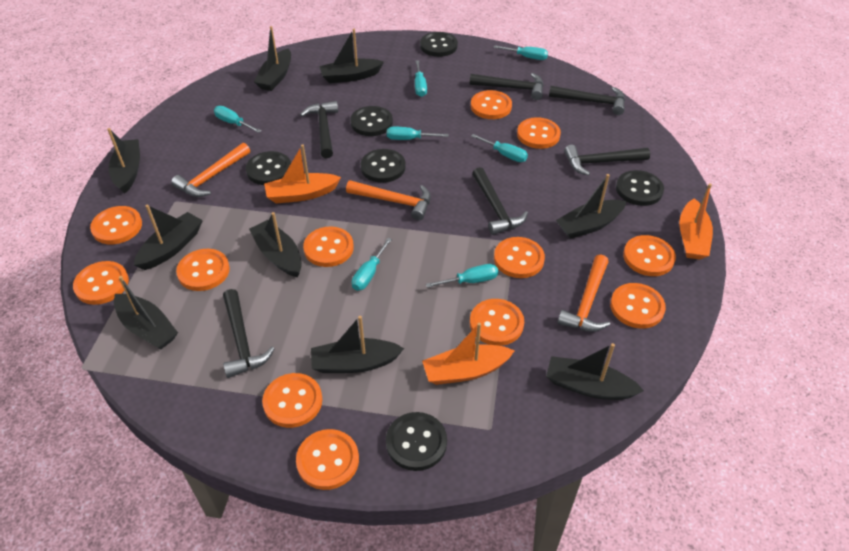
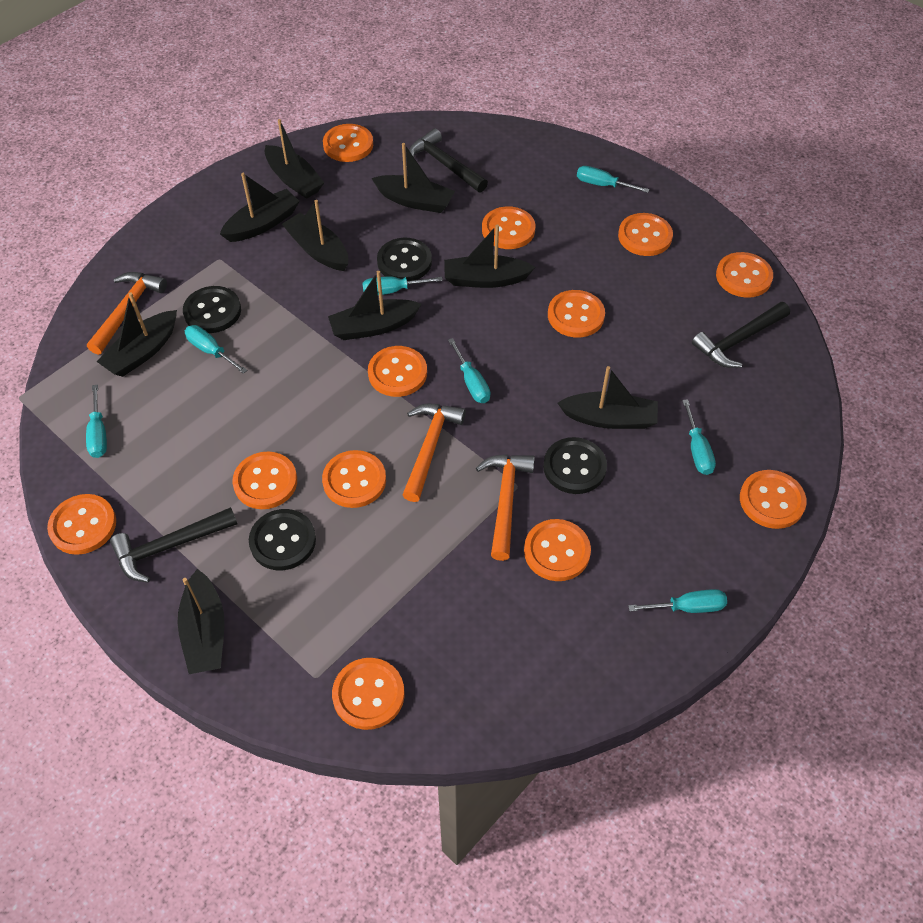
black button: 6 -> 4
black hammer: 6 -> 3
orange boat: 3 -> 0

